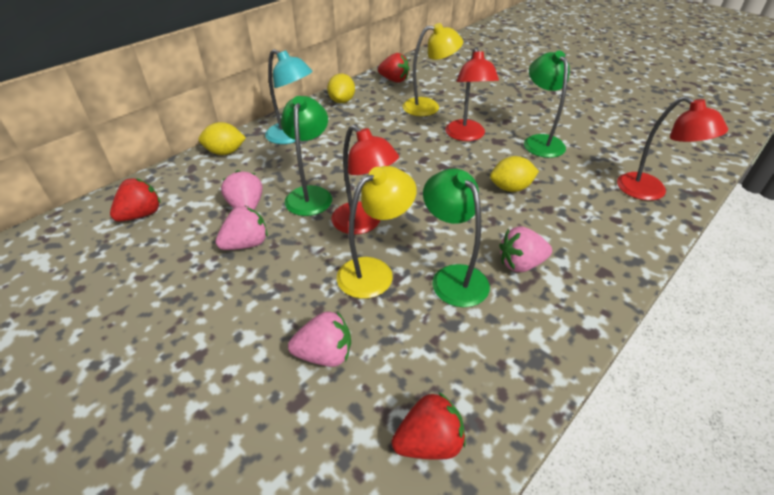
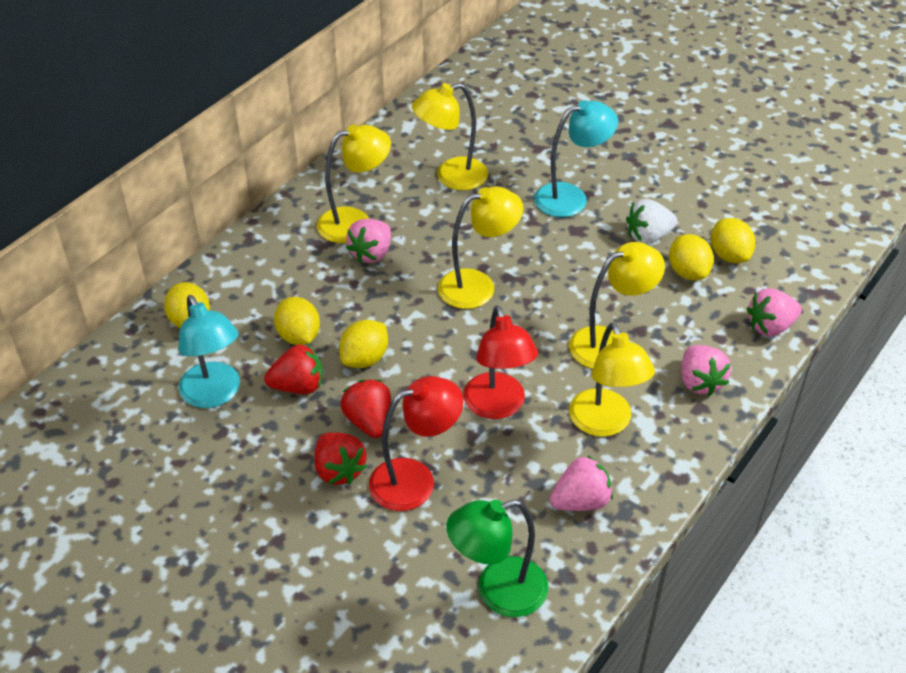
green lamp: 3 -> 1
red lamp: 3 -> 2
turquoise lamp: 1 -> 2
white strawberry: 0 -> 1
yellow lamp: 2 -> 5
yellow lemon: 3 -> 5

